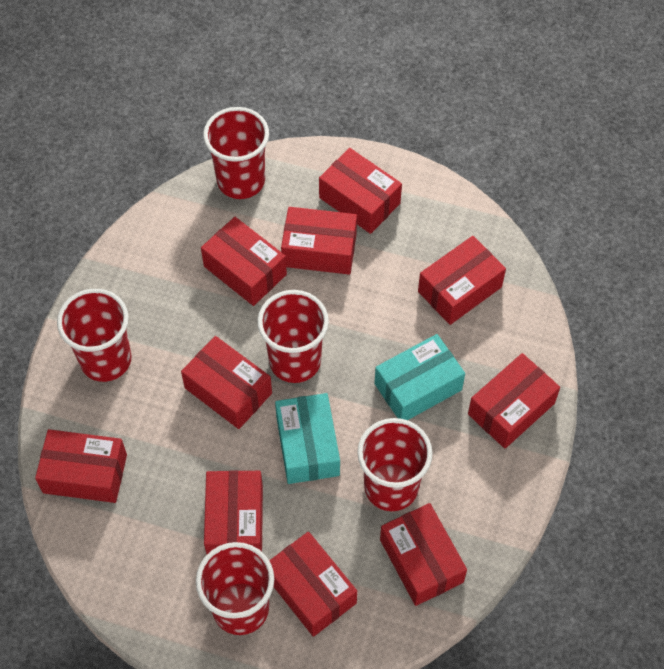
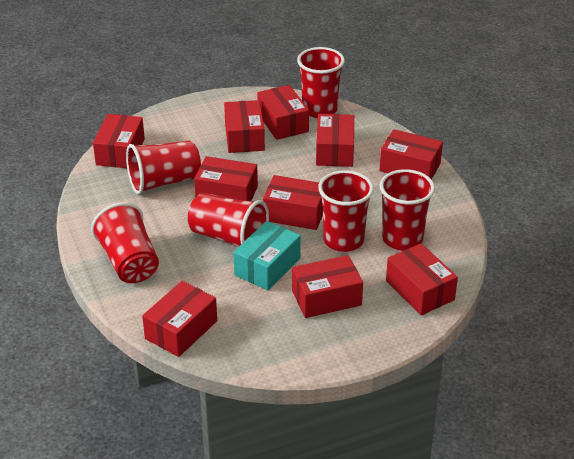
red cup: 5 -> 6
turquoise box: 2 -> 1

